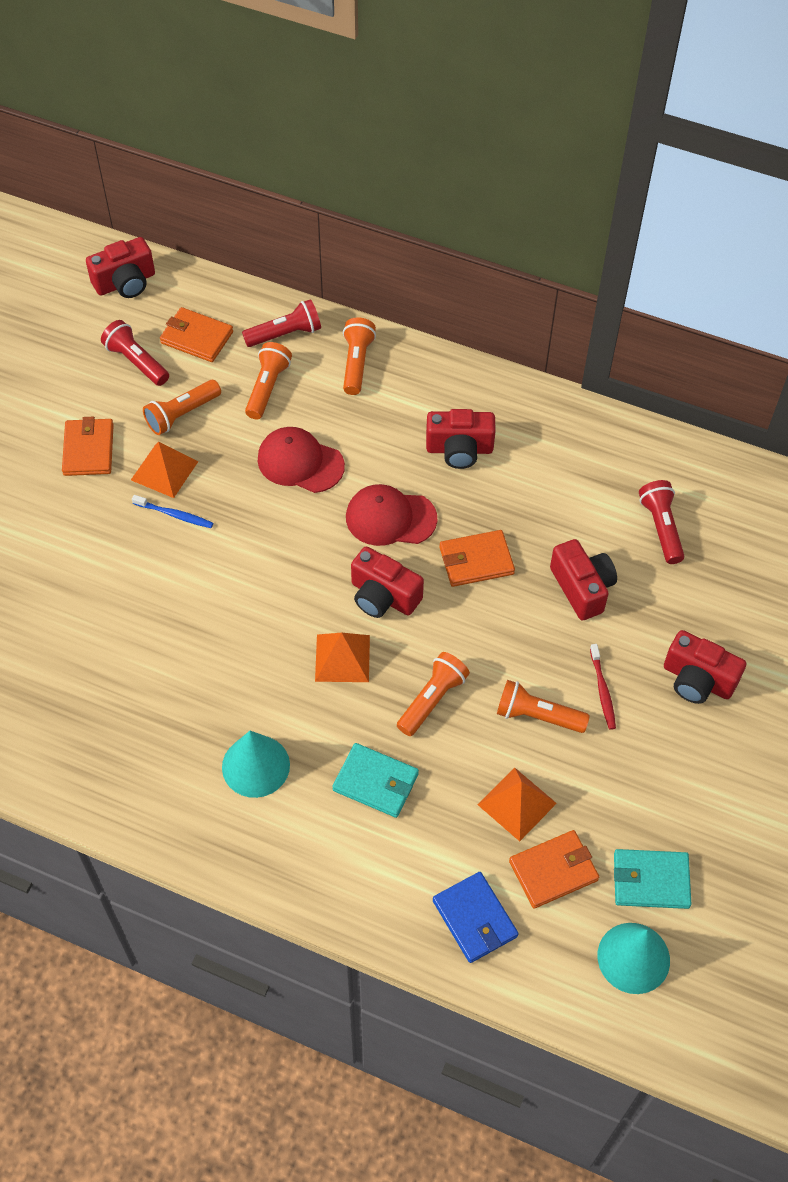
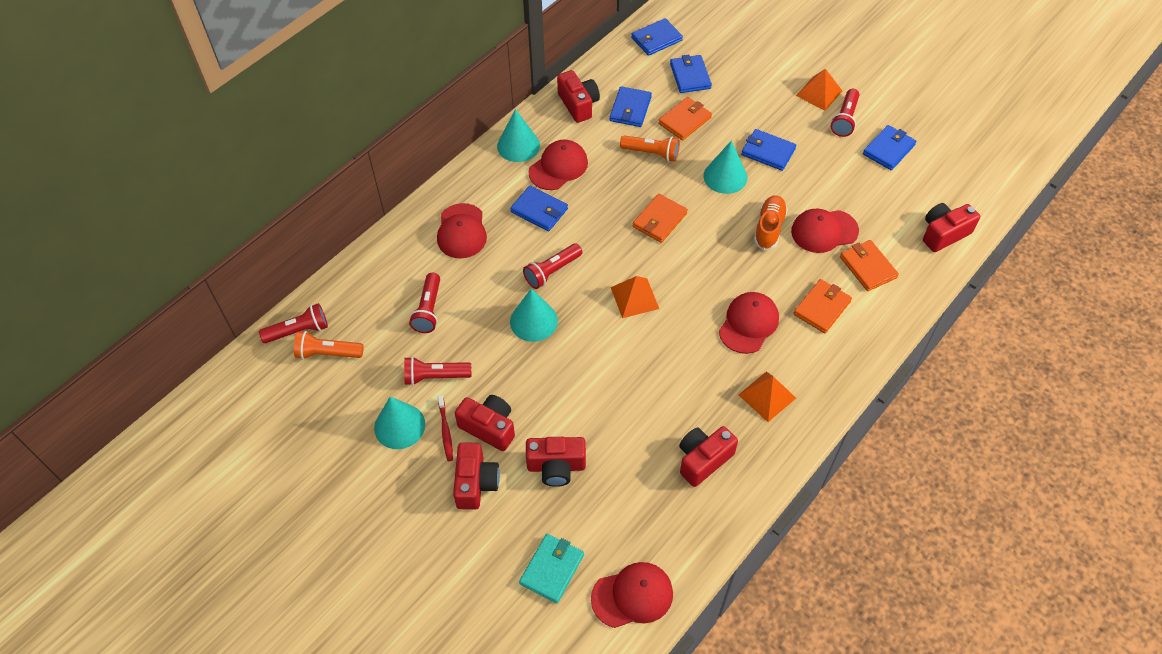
blue toothbrush: 1 -> 0
blue wallet: 1 -> 6
orange flashlight: 5 -> 2
orange shoe: 0 -> 1
red camera: 5 -> 6
red cap: 2 -> 5
red flashlight: 3 -> 5
turquoise cone: 2 -> 4
turquoise wallet: 2 -> 1

